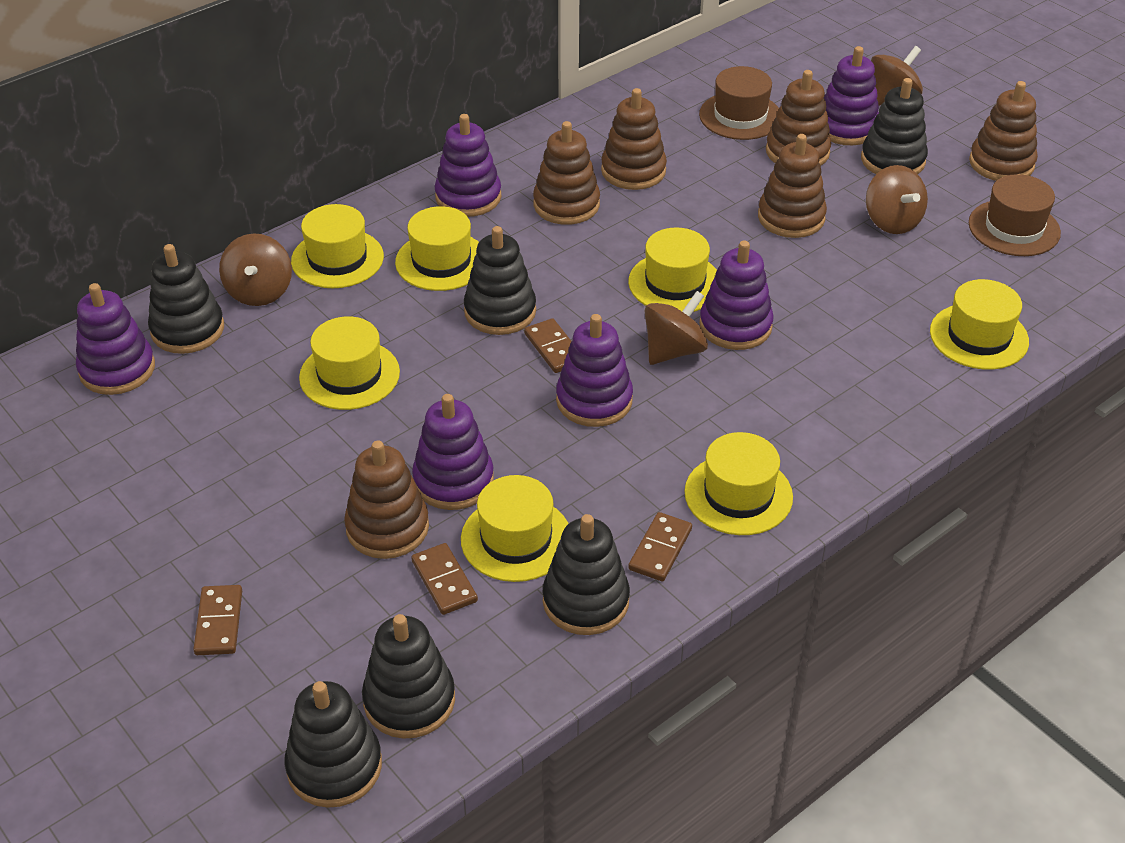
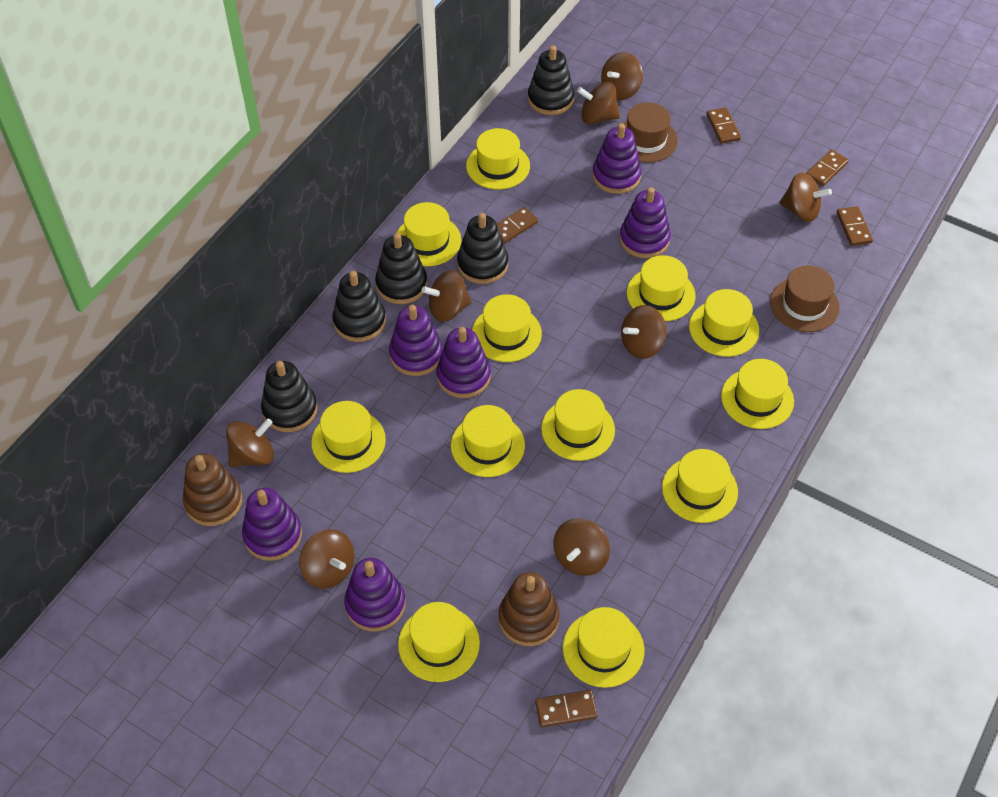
black stacking toy: 6 -> 5
brown domino: 4 -> 5
brown spinning top: 4 -> 8
brown stacking toy: 6 -> 2
yellow hat: 7 -> 12

